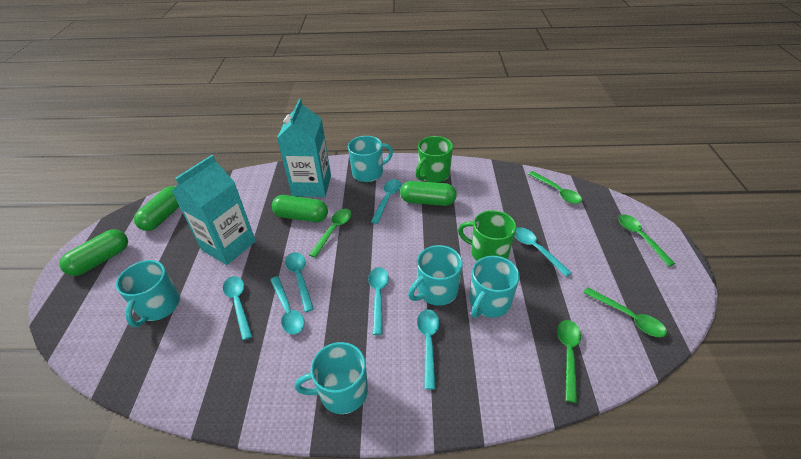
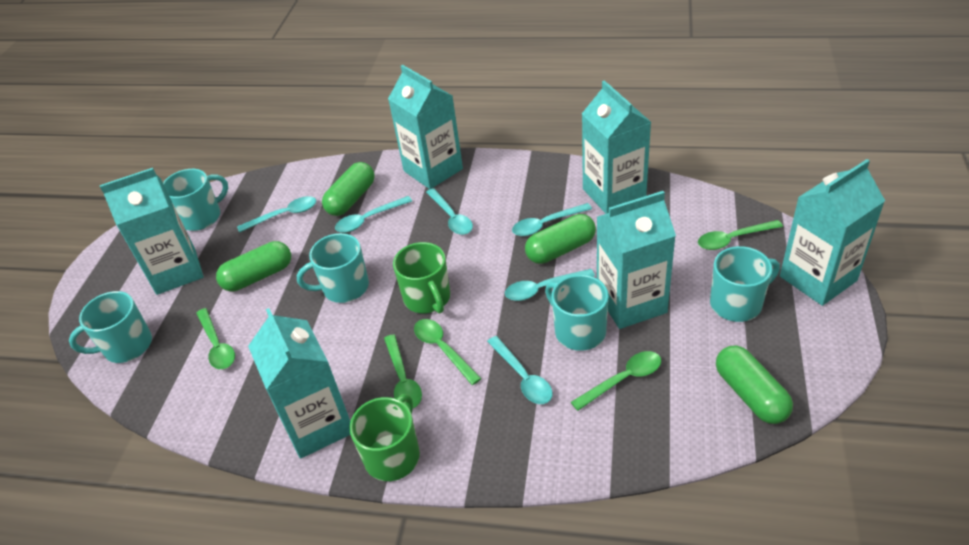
turquoise carton: 2 -> 6
turquoise spoon: 7 -> 6

